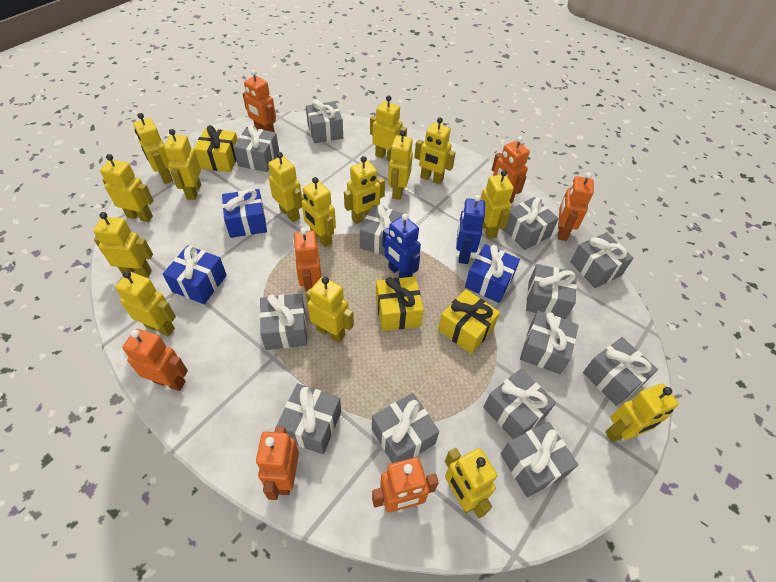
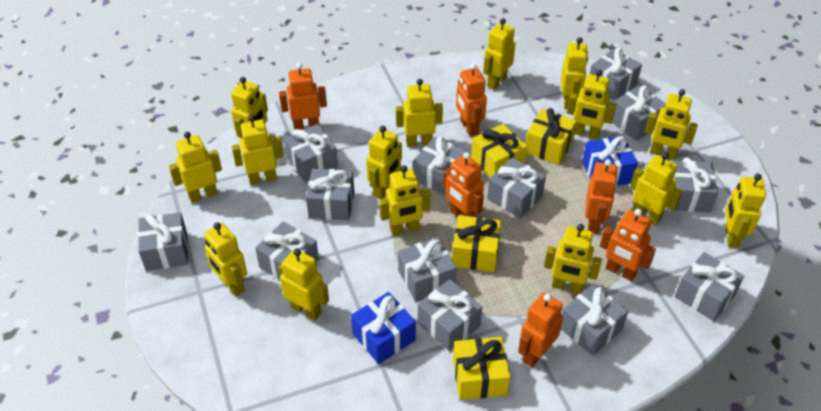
blue gift: 3 -> 2
blue robot: 2 -> 0
orange robot: 7 -> 6
yellow gift: 3 -> 4

